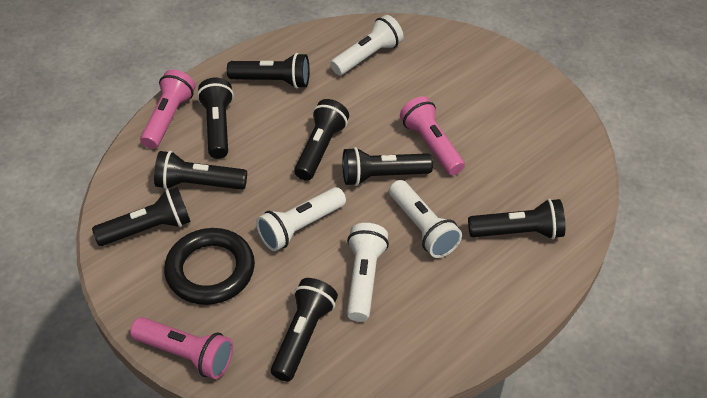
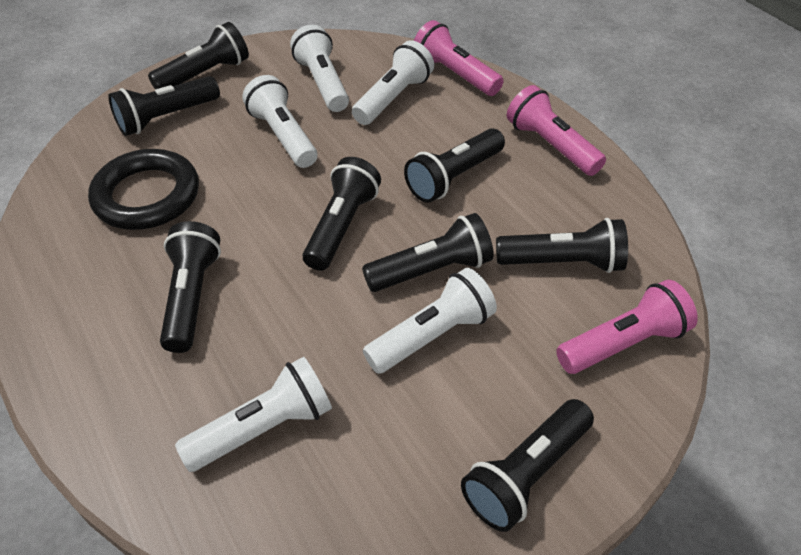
white flashlight: 4 -> 5

